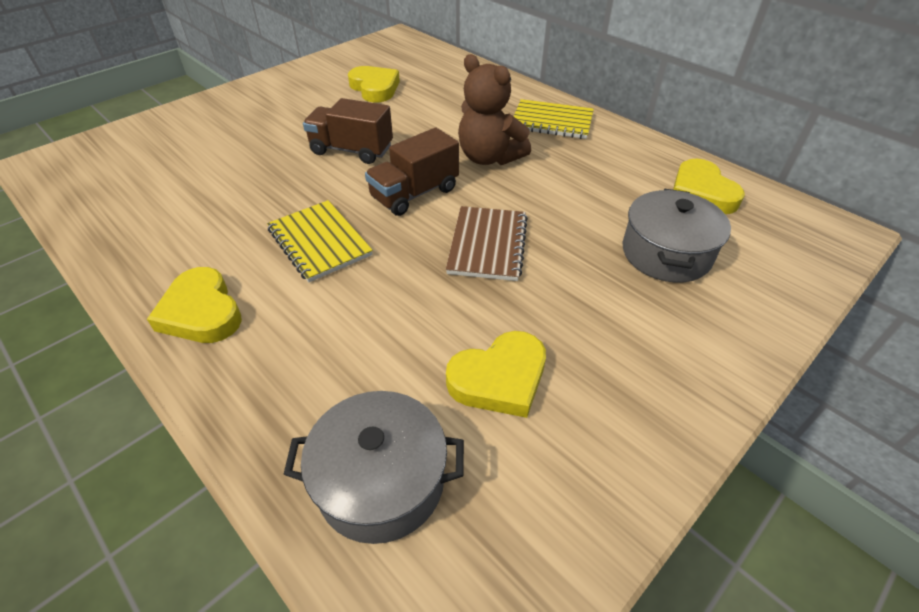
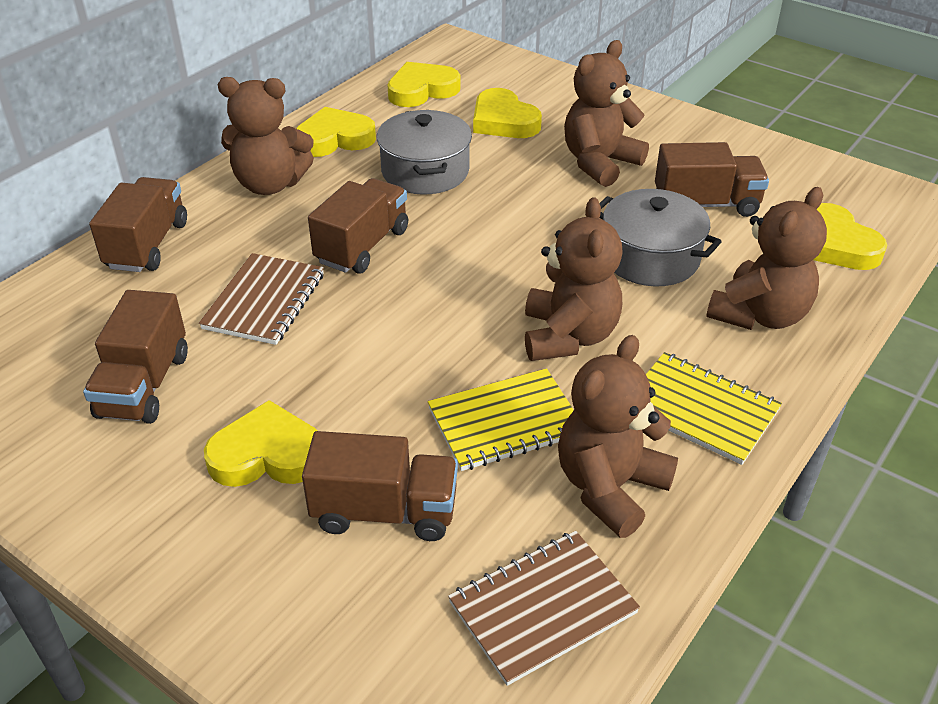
brown notebook: 1 -> 2
brown teddy bear: 1 -> 5
brown truck: 2 -> 5
yellow heart: 4 -> 5

